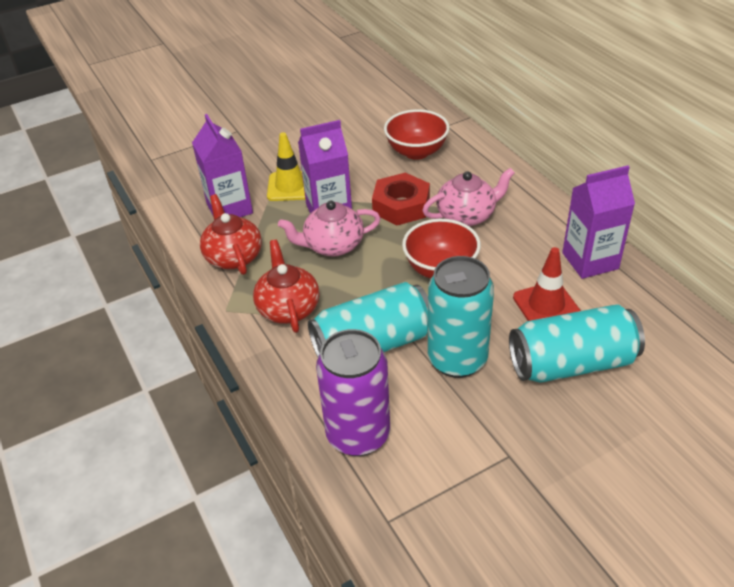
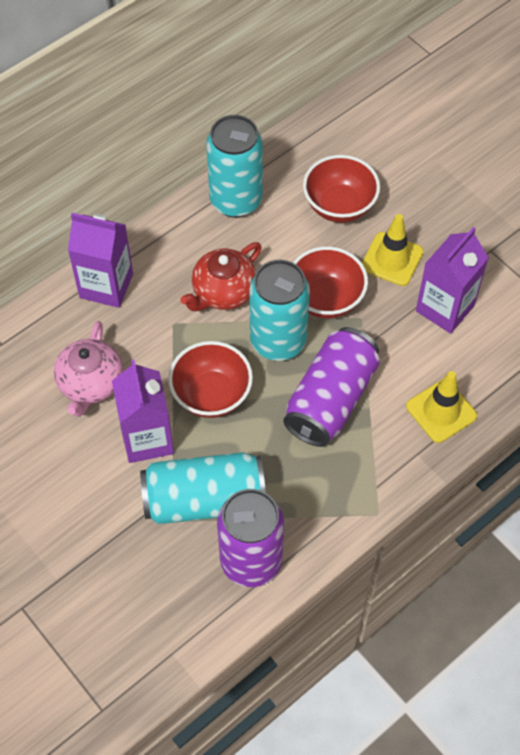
pink teapot: 2 -> 1
purple can: 1 -> 2
red bowl: 2 -> 3
red nut: 1 -> 0
red teapot: 2 -> 1
red traffic cone: 1 -> 0
yellow traffic cone: 1 -> 2

